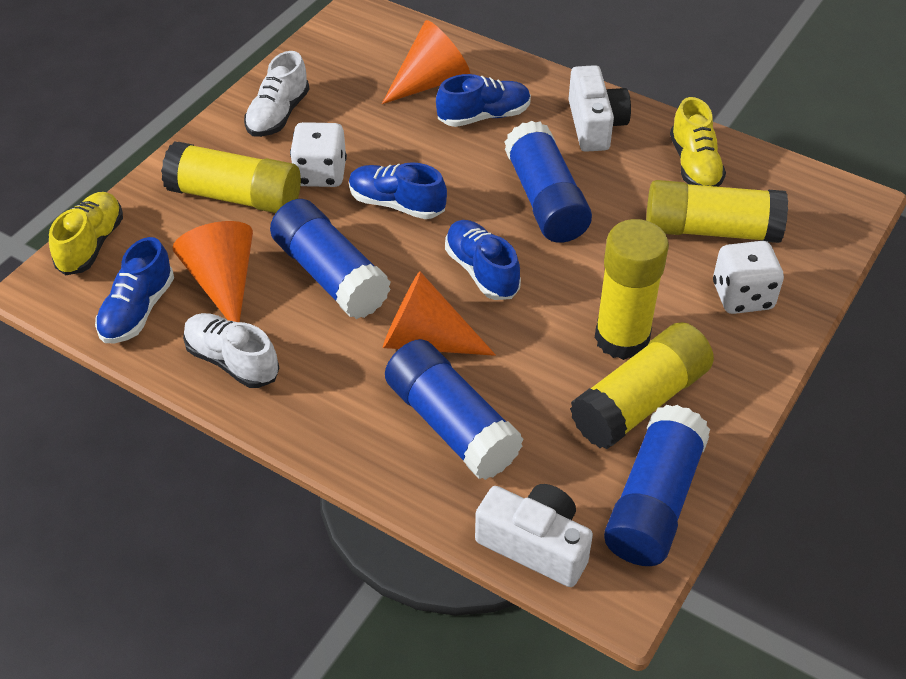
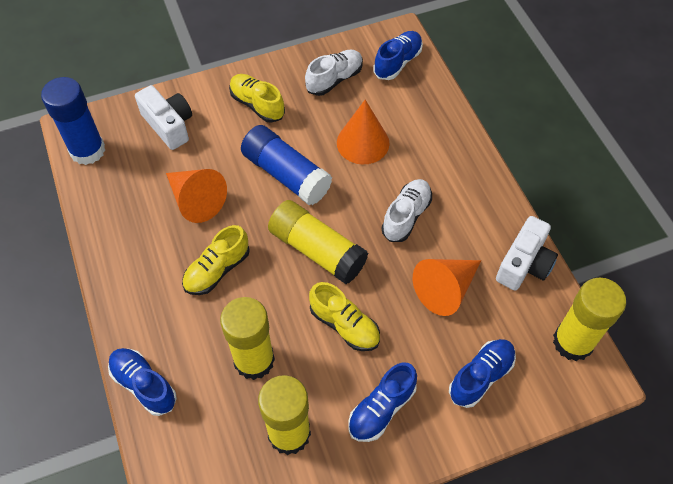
blue glue stick: 4 -> 2
white dice: 2 -> 0
yellow shoe: 2 -> 3

